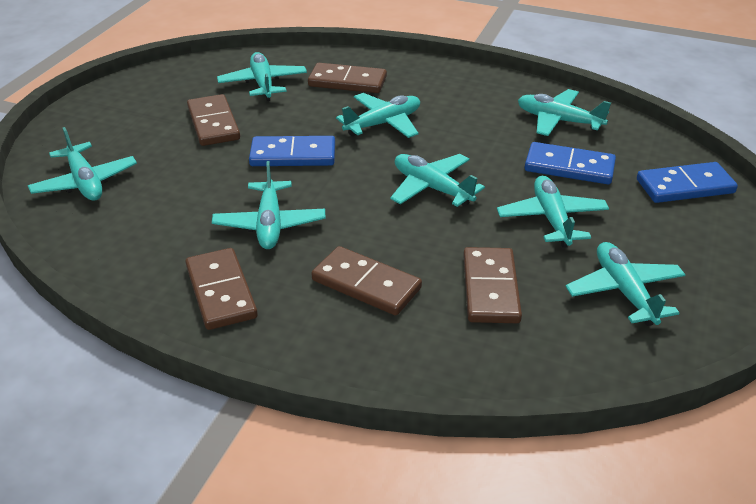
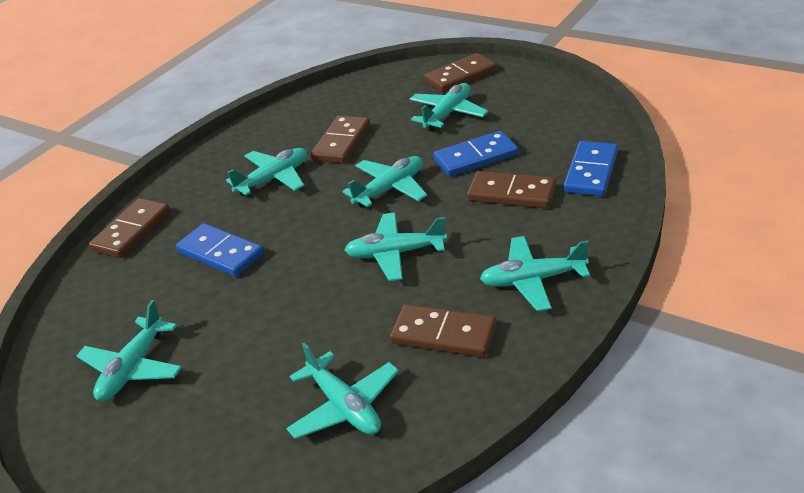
turquoise plane: 8 -> 7

